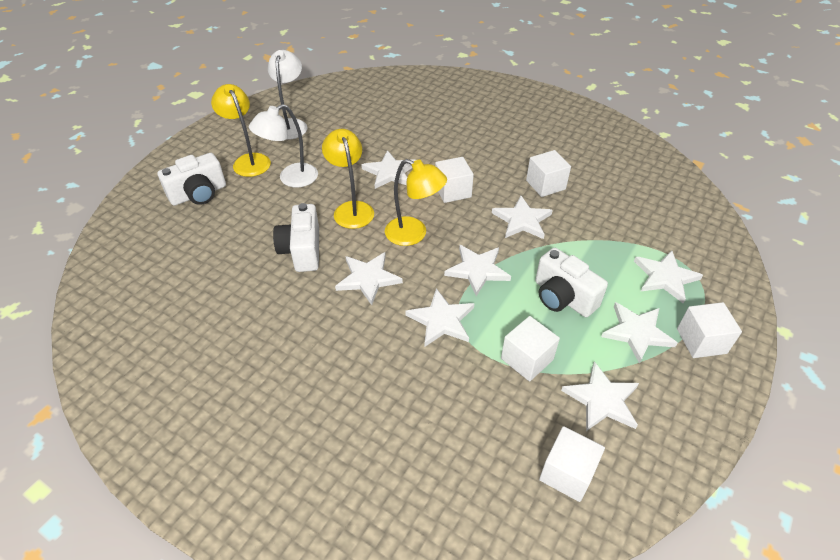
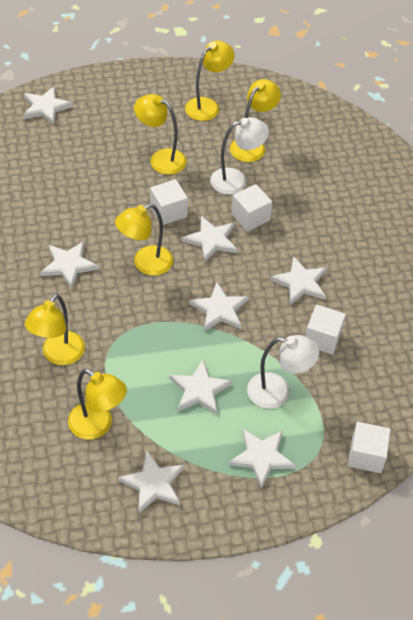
white camera: 3 -> 0
white cube: 5 -> 4
yellow lamp: 3 -> 6

